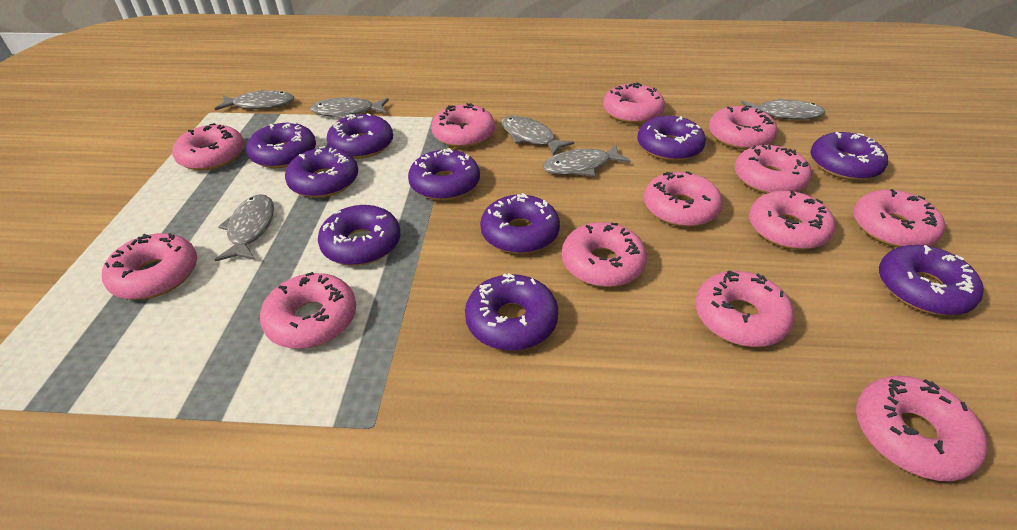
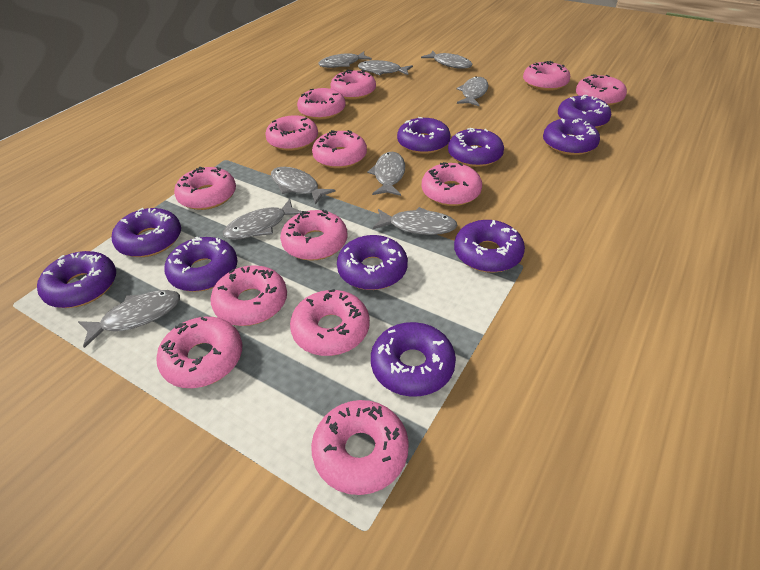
grey fish: 6 -> 9

